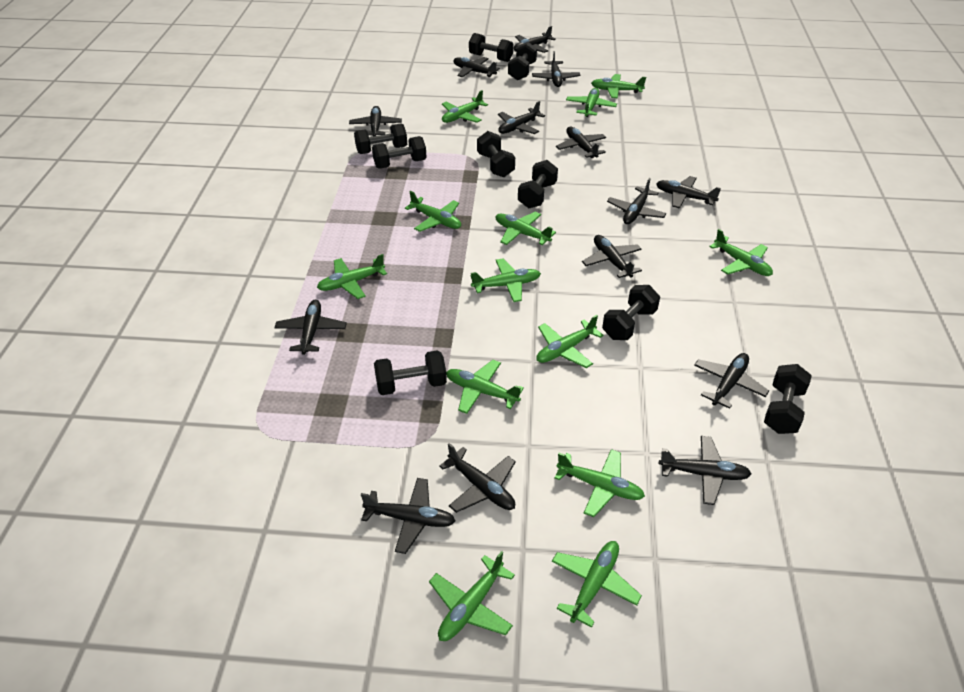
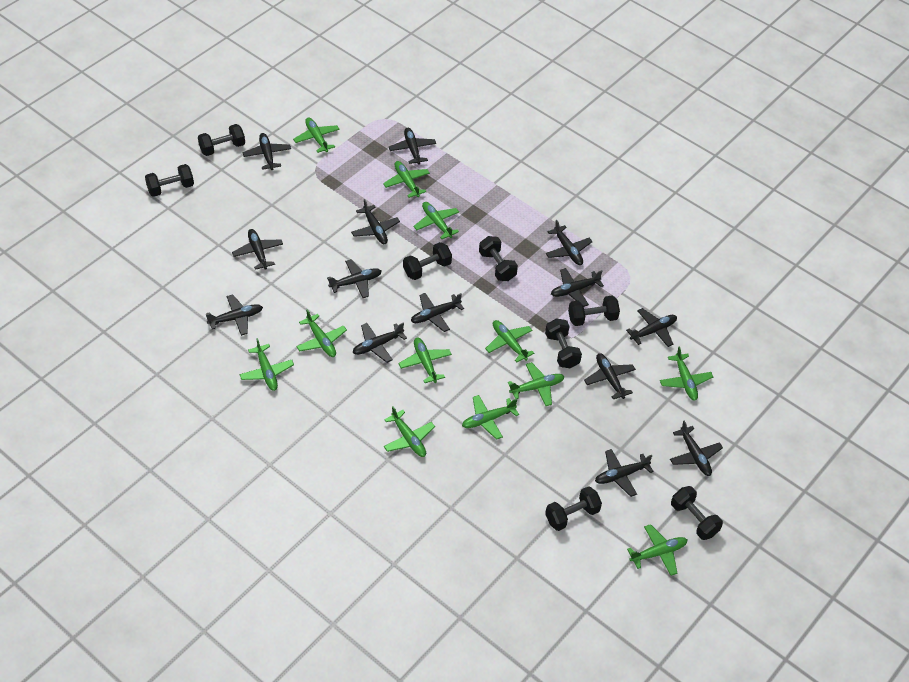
black dumbbell: 9 -> 8
green plane: 13 -> 12

